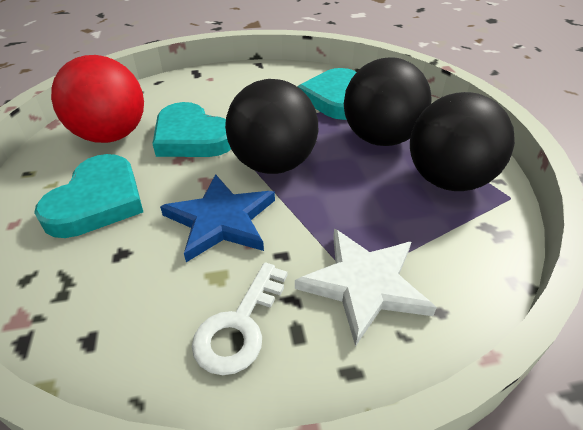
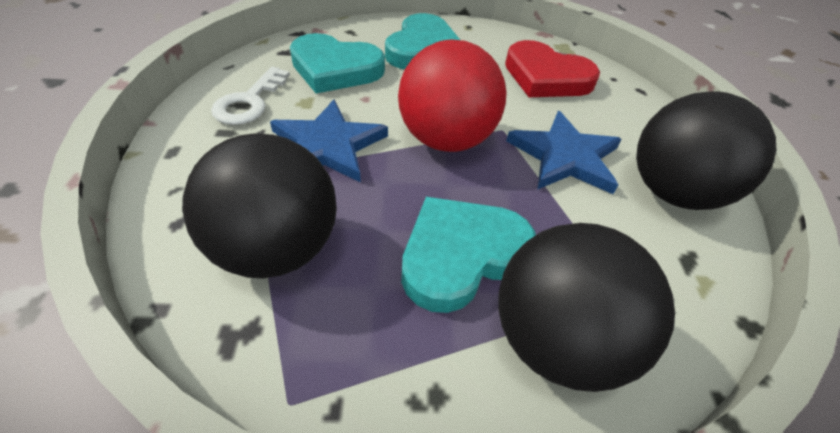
blue star: 1 -> 2
red heart: 0 -> 1
white star: 1 -> 0

